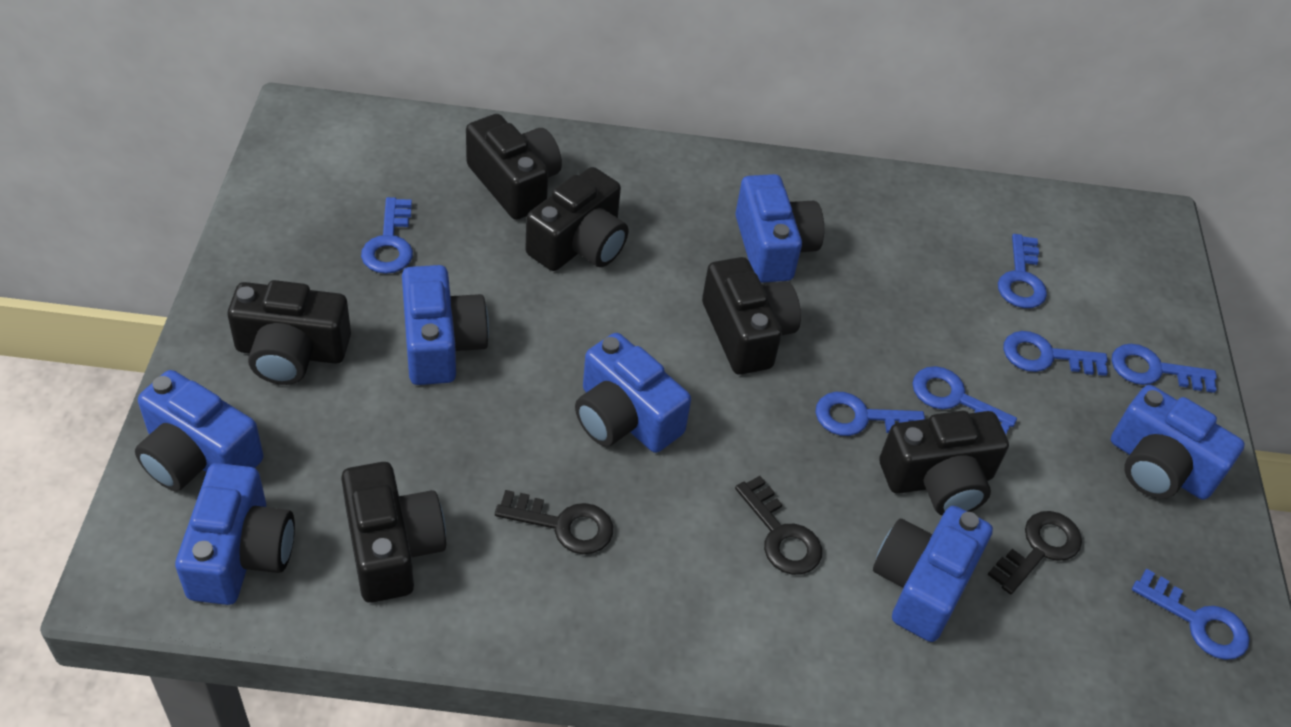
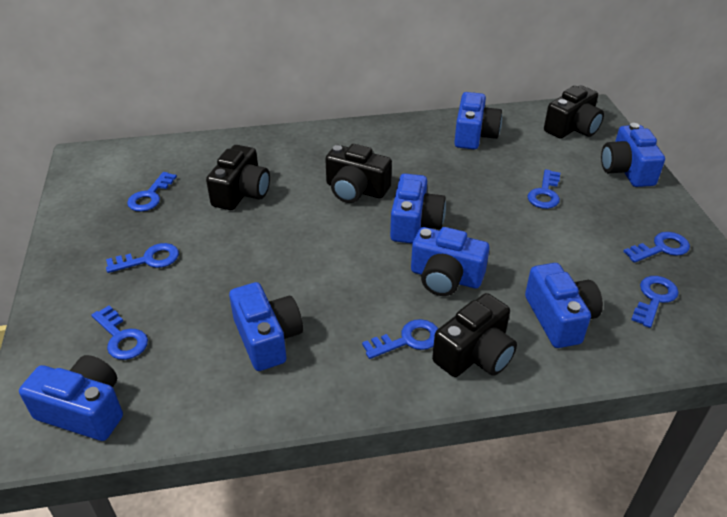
black camera: 6 -> 4
black key: 3 -> 0

